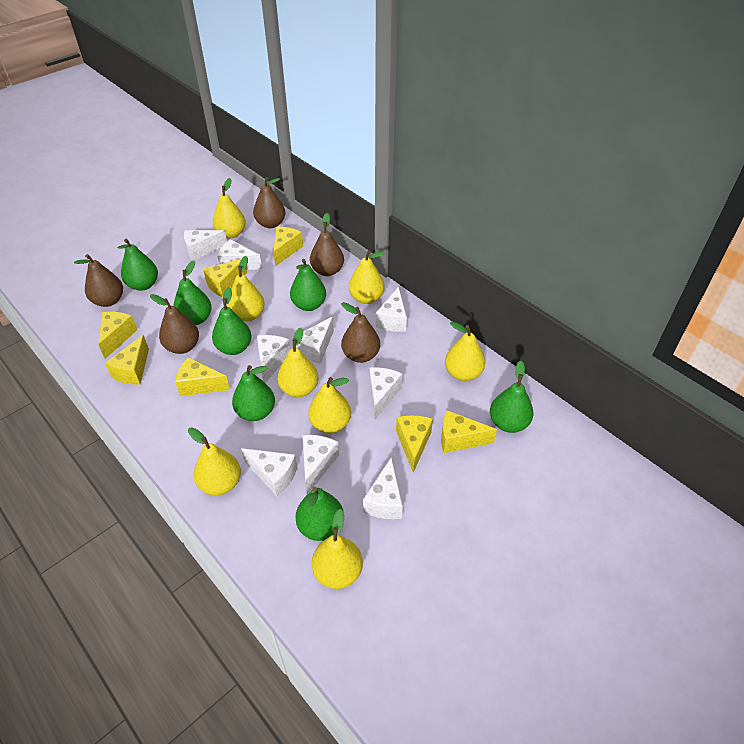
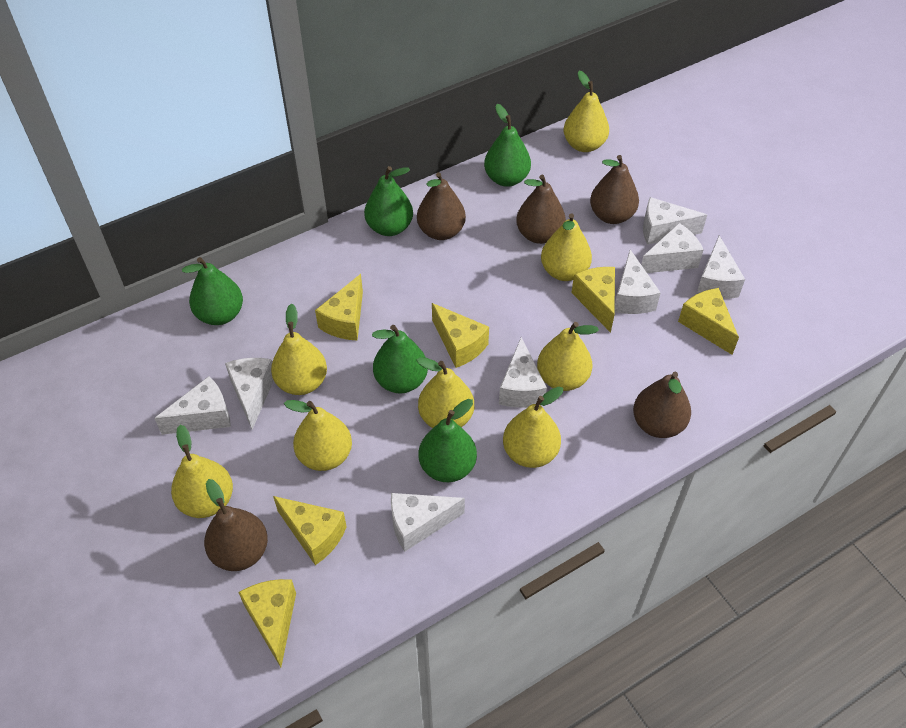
green pear: 7 -> 5
white cheese: 9 -> 8
yellow cheese: 7 -> 6

